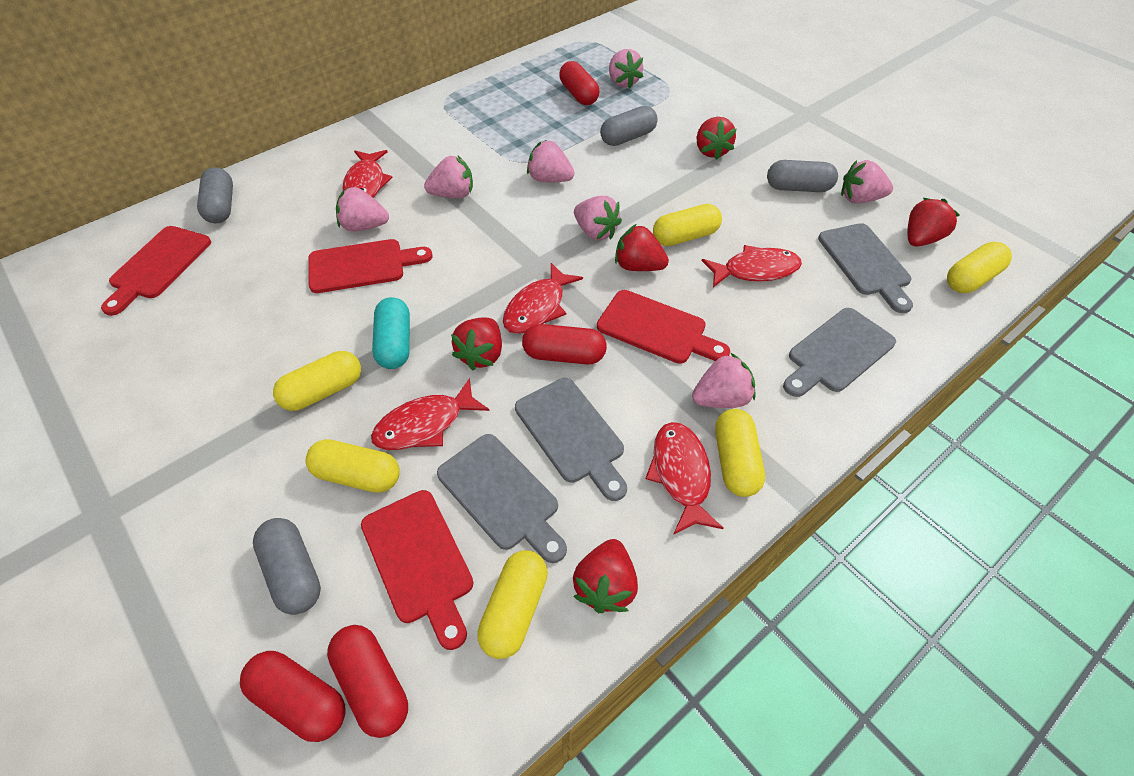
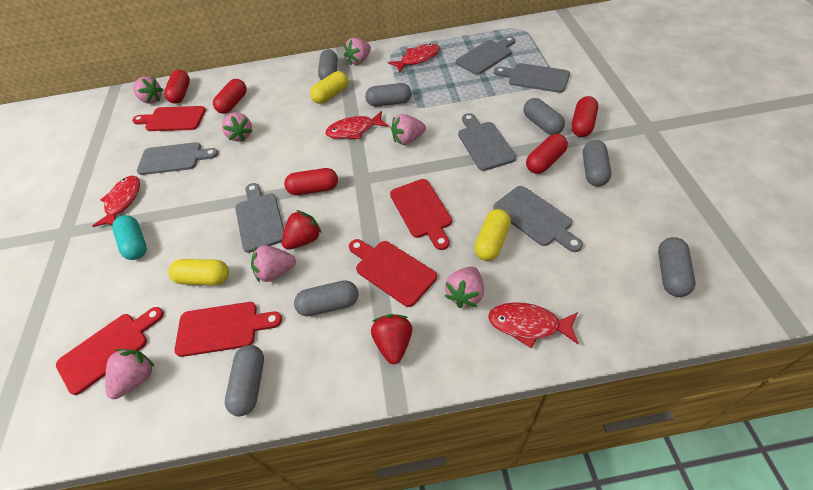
grey capsule: 4 -> 7
grey cutting board: 4 -> 6
red capsule: 4 -> 5
red cutting board: 4 -> 5
red fish: 5 -> 4
red strawberry: 5 -> 2
yellow capsule: 6 -> 3

